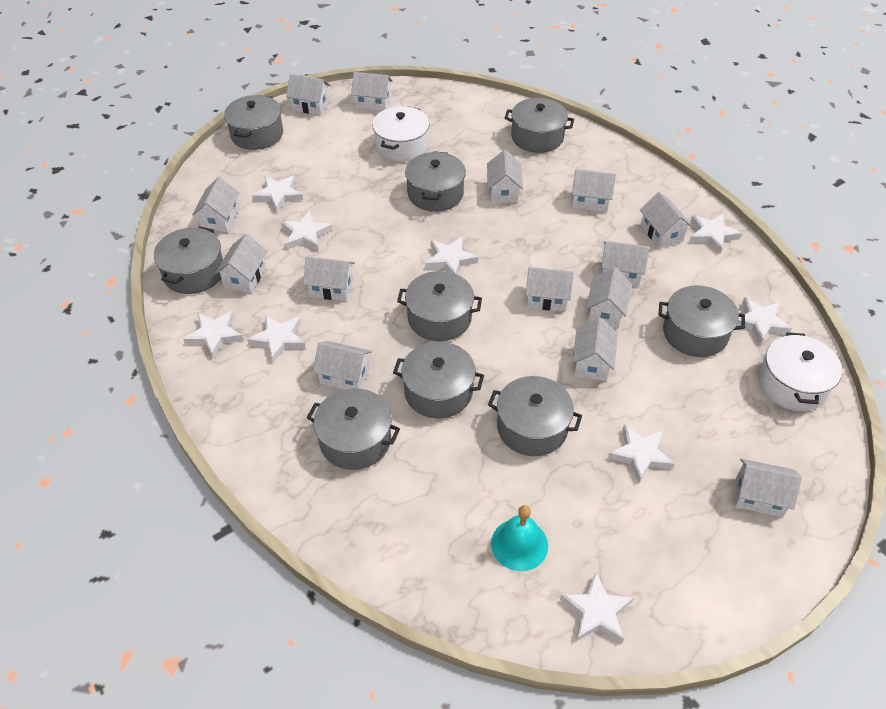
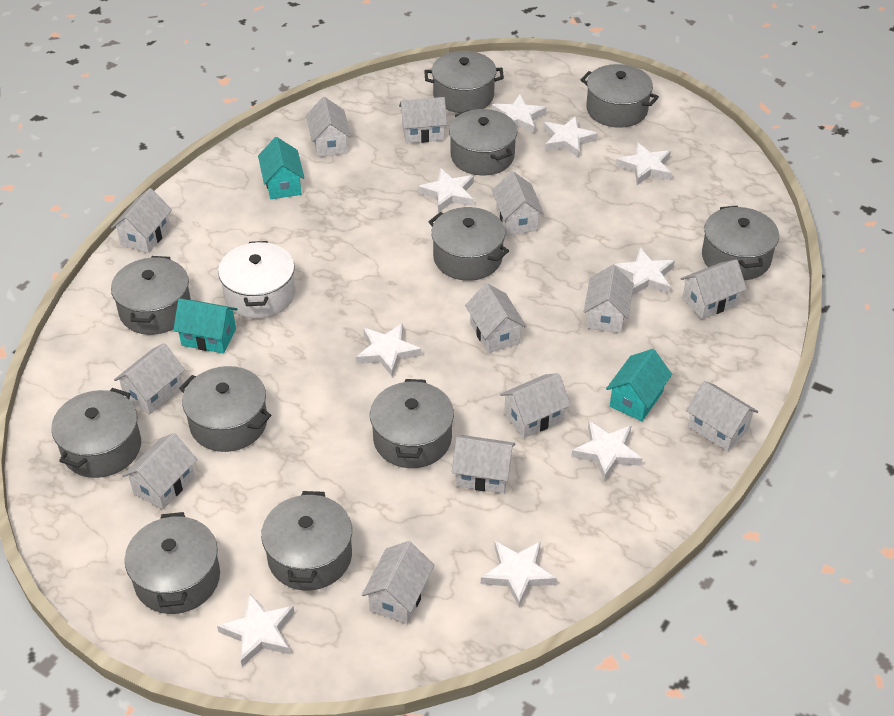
grey pot: 9 -> 11
turquoise bell: 1 -> 0
turquoise house: 0 -> 3
white house: 14 -> 13
white pot: 2 -> 1

